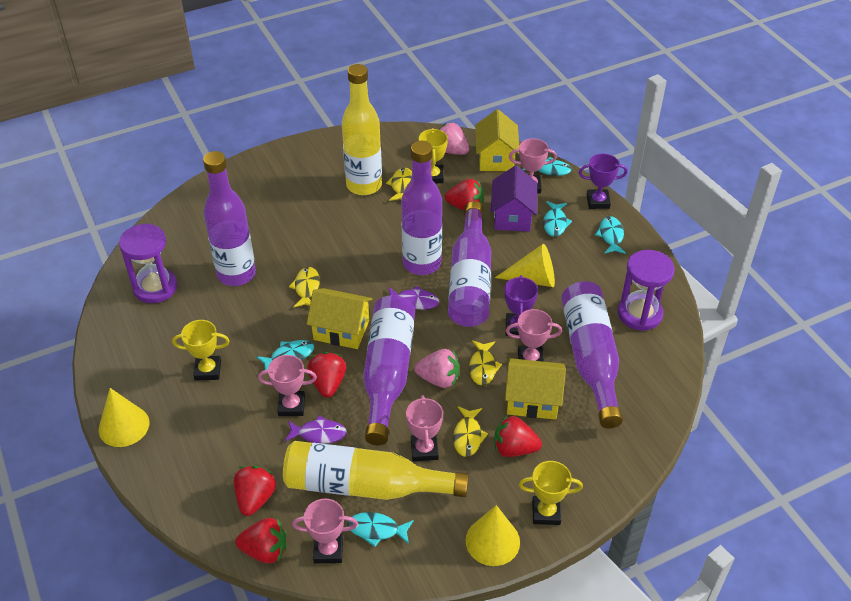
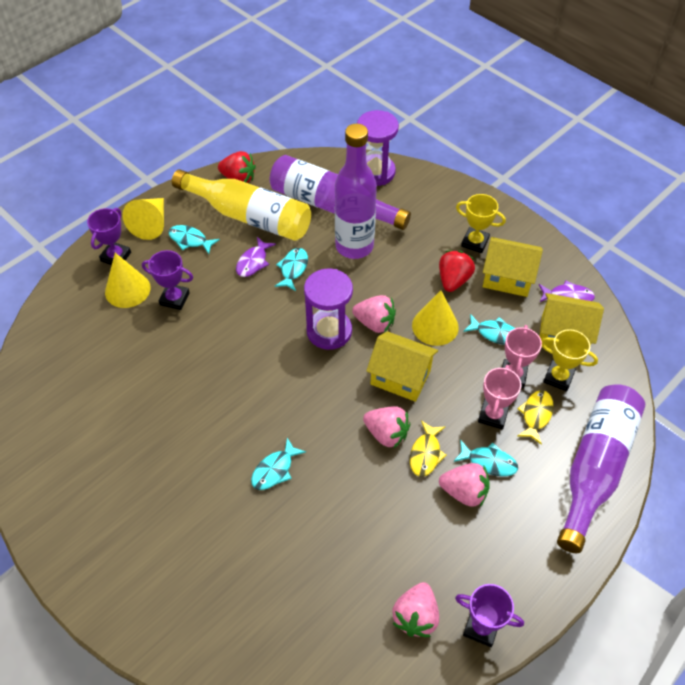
pink strawberry: 2 -> 4
pink trophy: 5 -> 2
purple bottle: 5 -> 3
purple house: 1 -> 0
purple trophy: 2 -> 3
red strawberry: 5 -> 2
yellow bottle: 2 -> 1
yellow fish: 4 -> 2
yellow trophy: 3 -> 2

